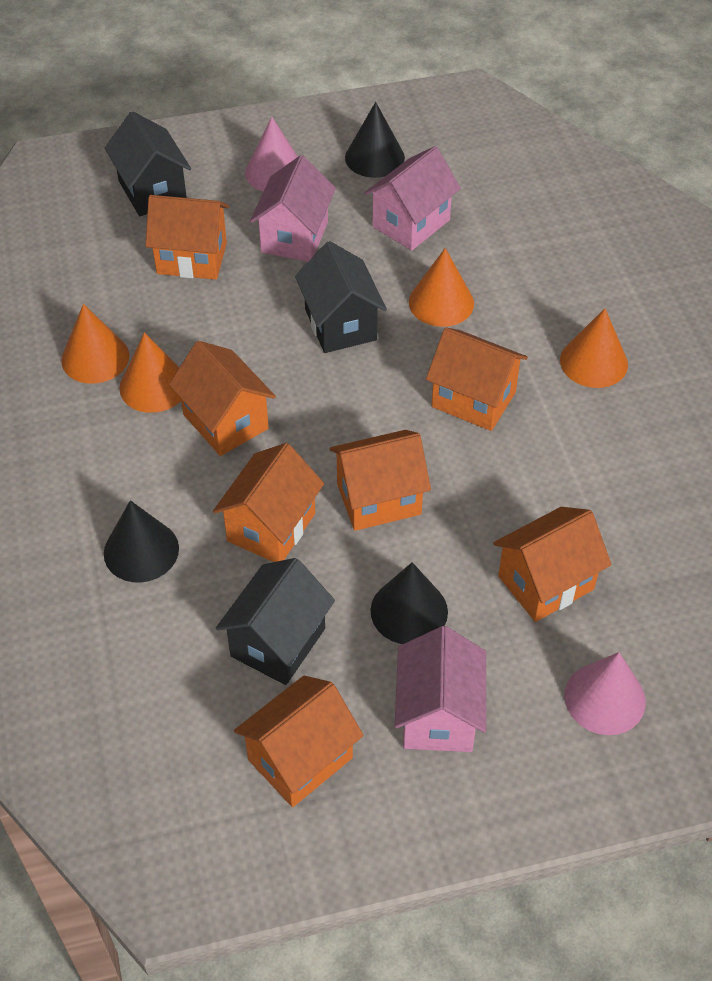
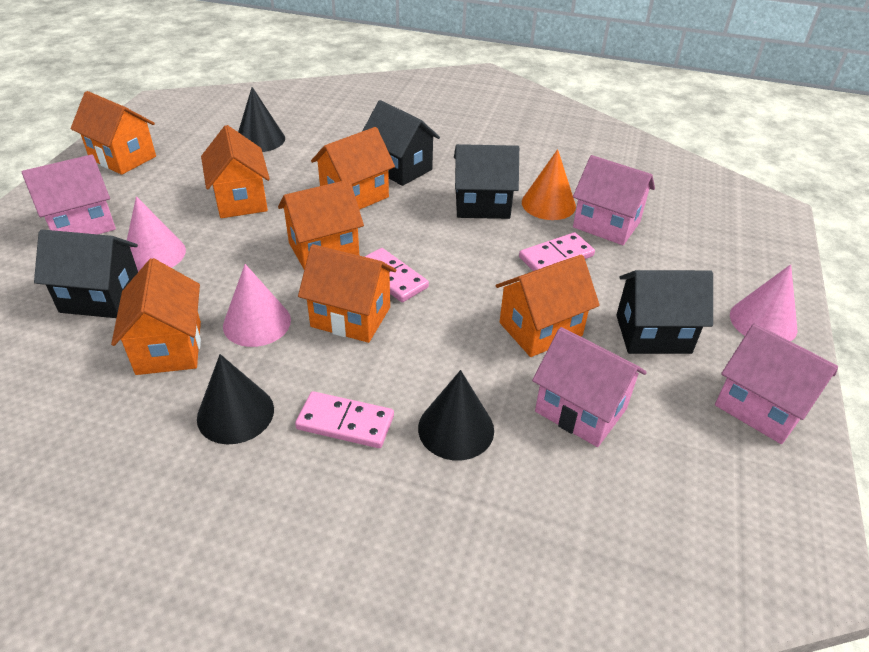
black house: 3 -> 4
orange cone: 4 -> 1
pink cone: 2 -> 3
pink domino: 0 -> 3
pink house: 3 -> 4

